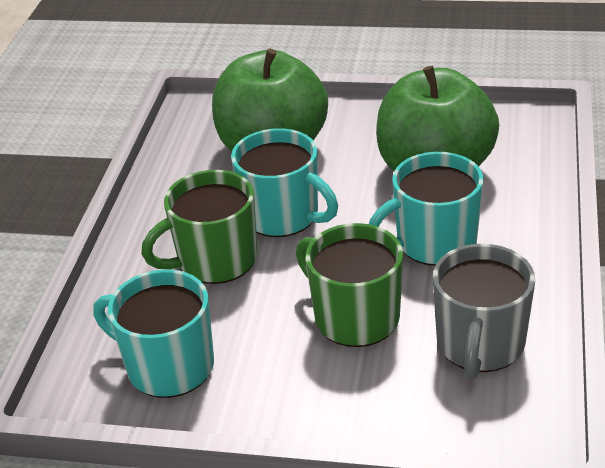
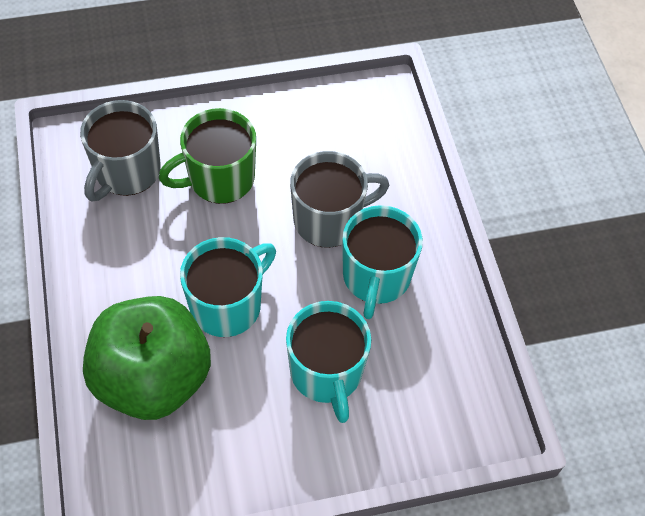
green apple: 2 -> 1
green mug: 2 -> 1
grey mug: 1 -> 2

